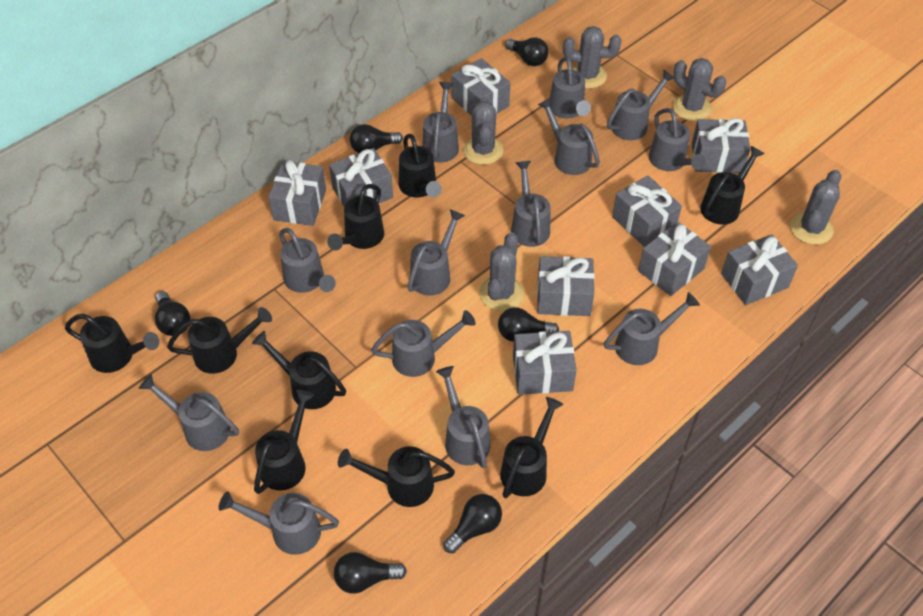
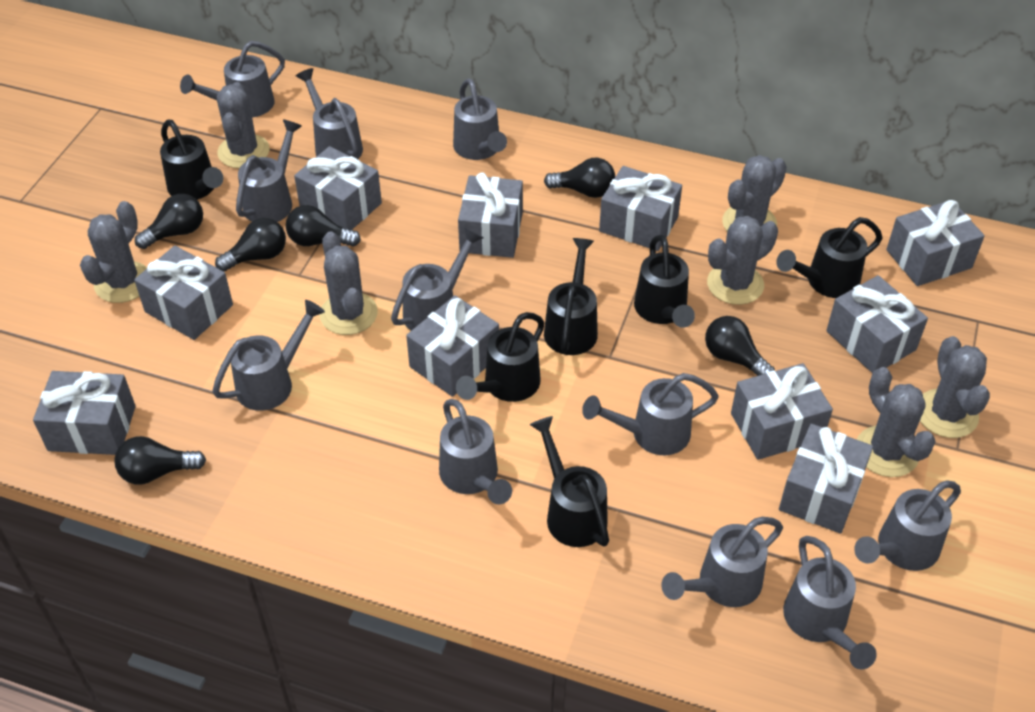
black watering can: 9 -> 6
grey cactus: 5 -> 7
grey gift: 9 -> 10
grey watering can: 13 -> 11

